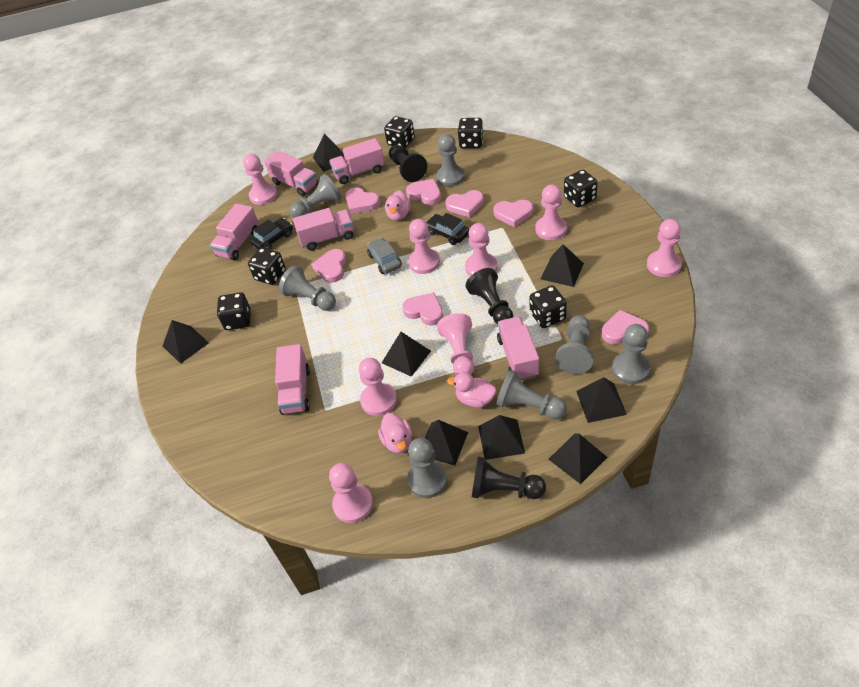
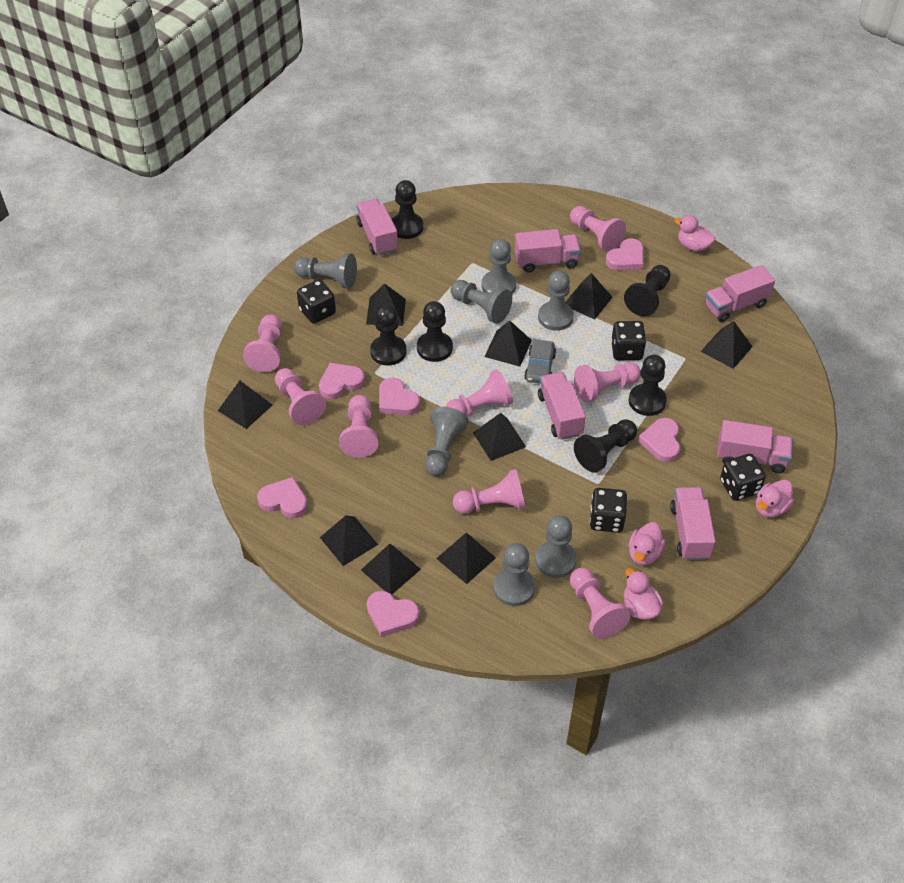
black car: 2 -> 0
black dice: 6 -> 4
black pawn: 3 -> 6
black pyramid: 8 -> 9
pink duck: 3 -> 4
pink heart: 7 -> 6

